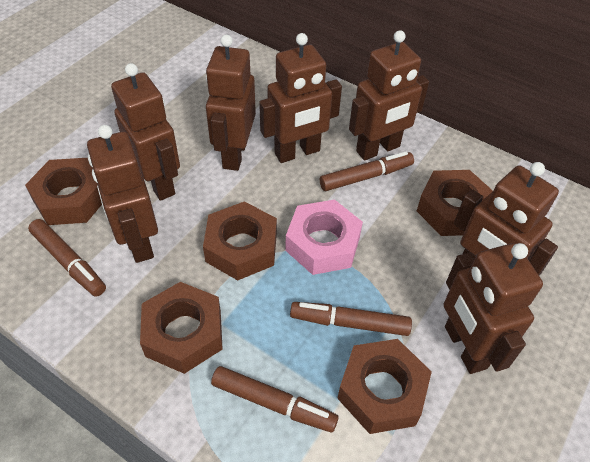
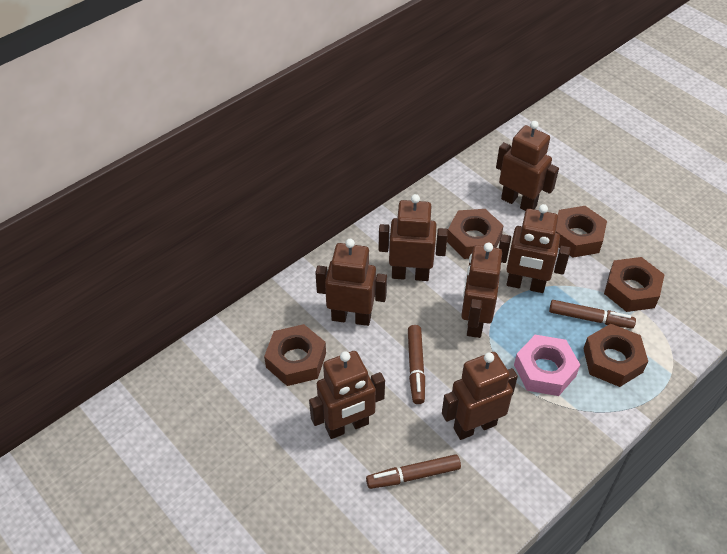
brown marker: 4 -> 3

